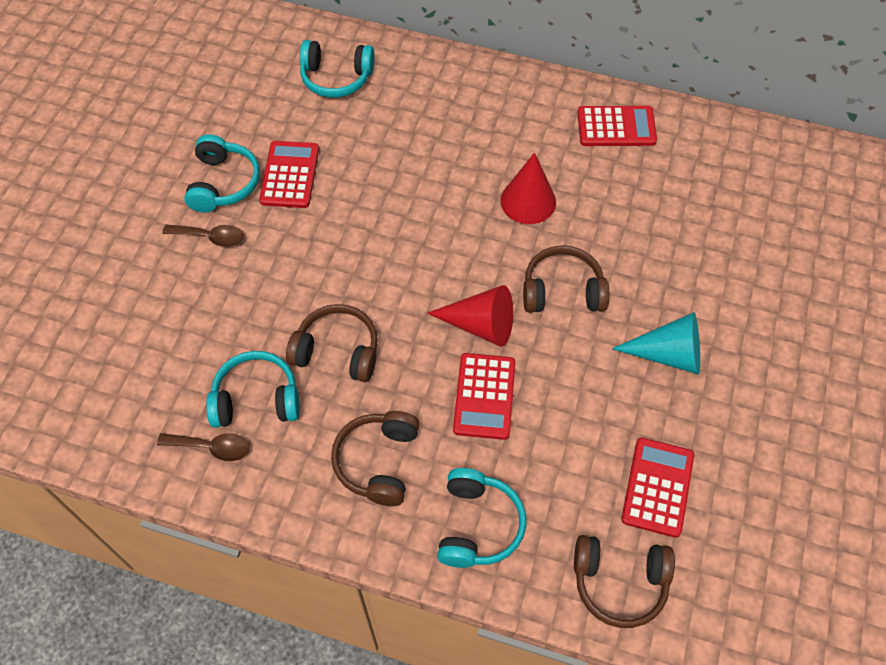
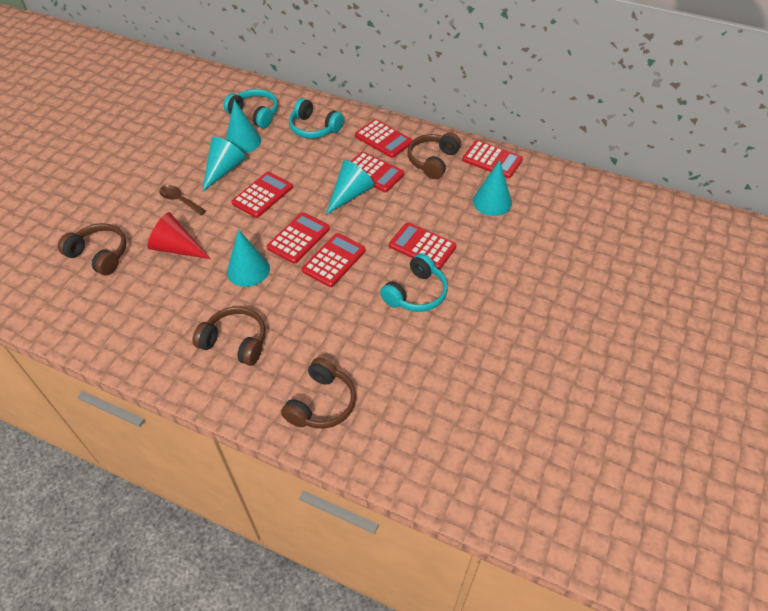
brown spoon: 2 -> 1
red calculator: 4 -> 7
red cone: 2 -> 1
turquoise cone: 1 -> 5
turquoise headphones: 4 -> 3

